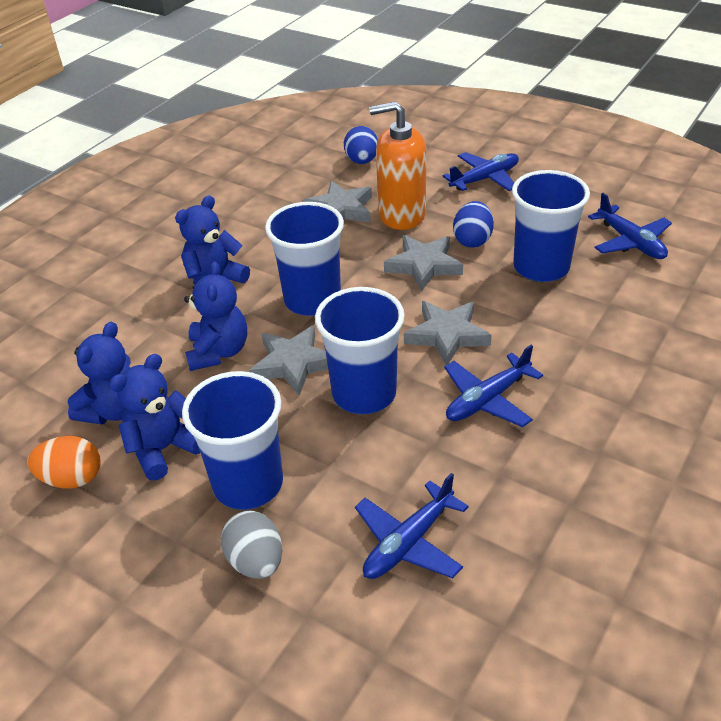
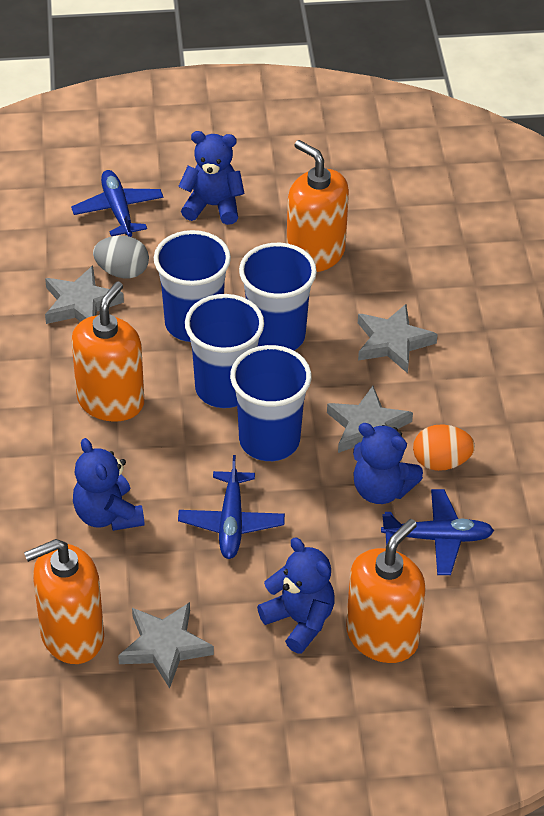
blue egg: 2 -> 0
blue plane: 4 -> 3
orange soap dispenser: 1 -> 4

